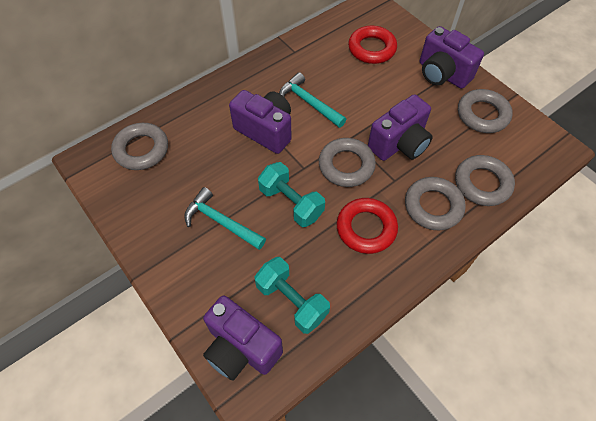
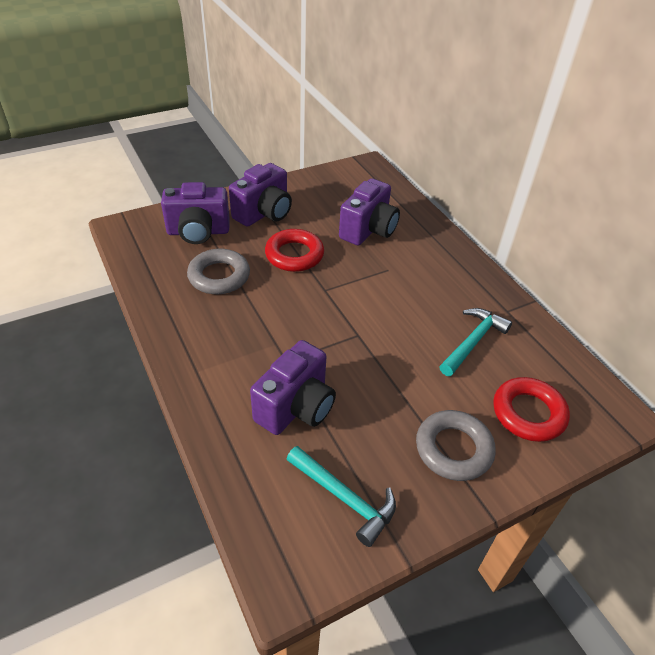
grey ring: 5 -> 2
turquoise dumbbell: 2 -> 0

